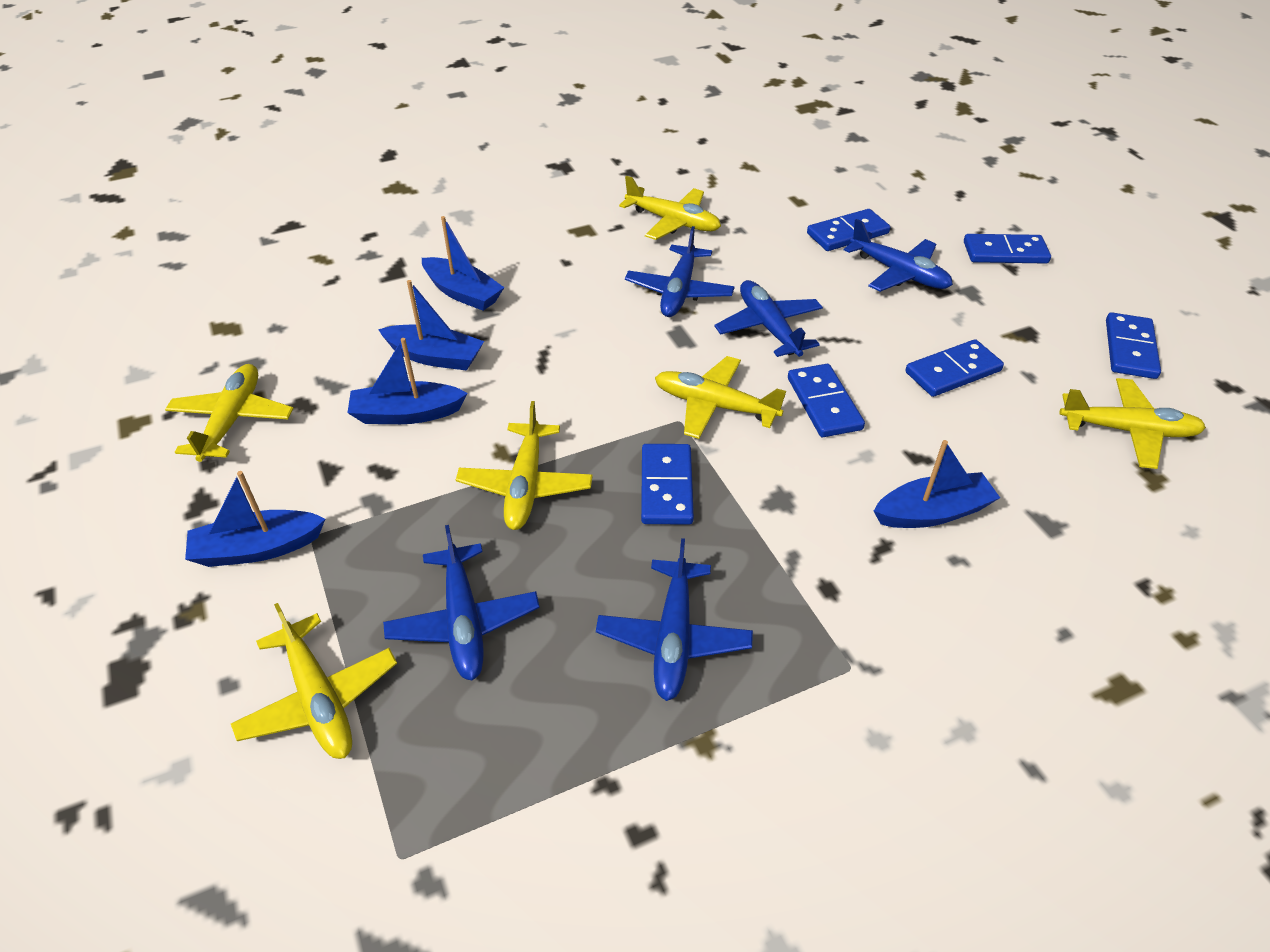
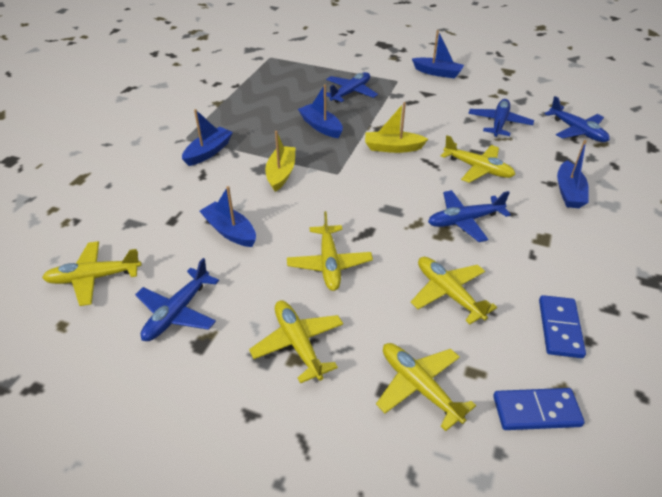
blue domino: 6 -> 2
yellow boat: 0 -> 2

